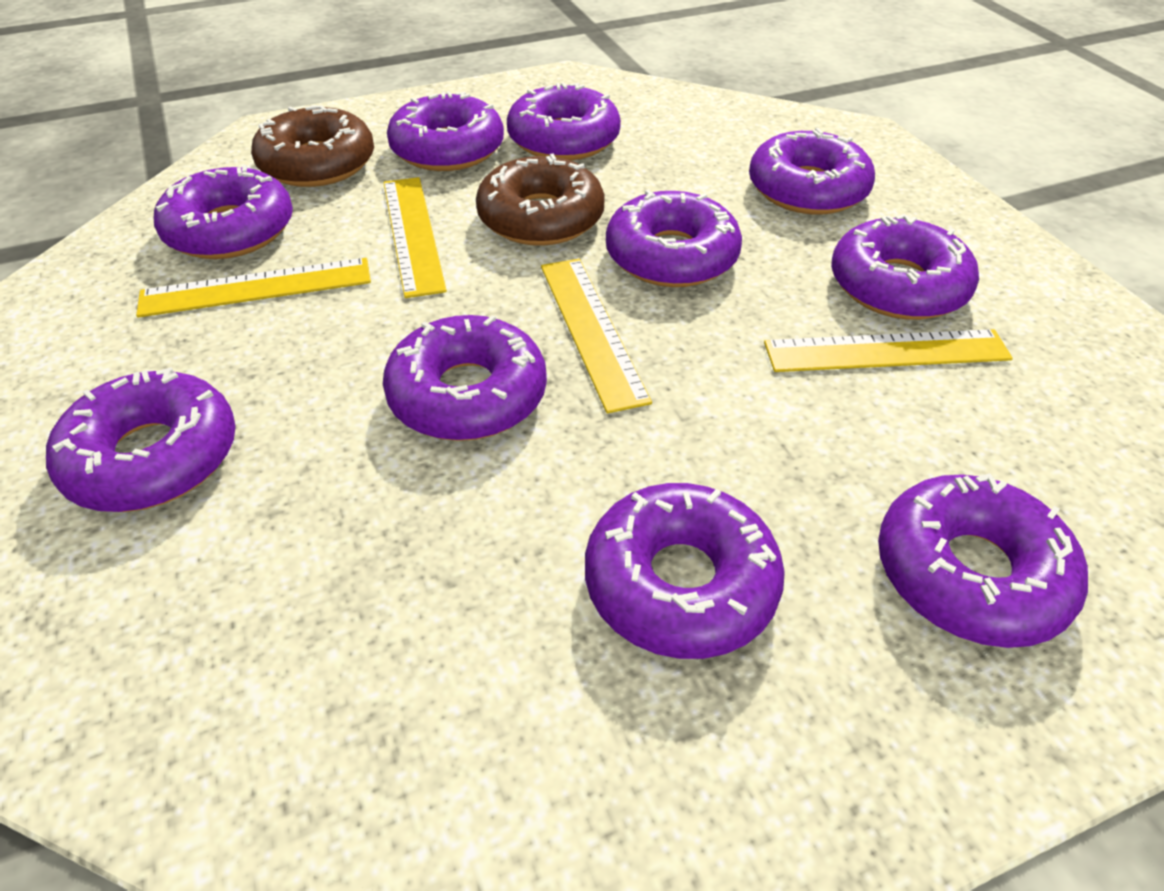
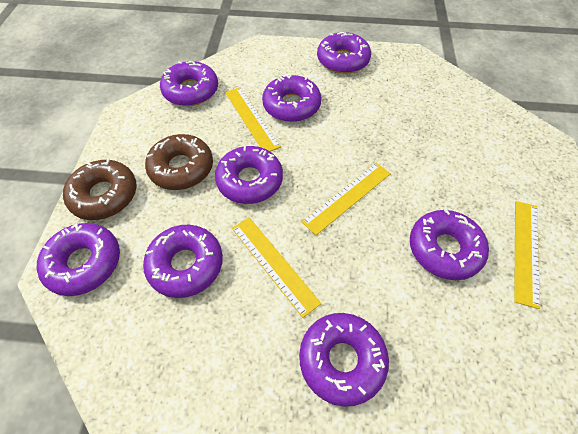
purple donut: 10 -> 8

